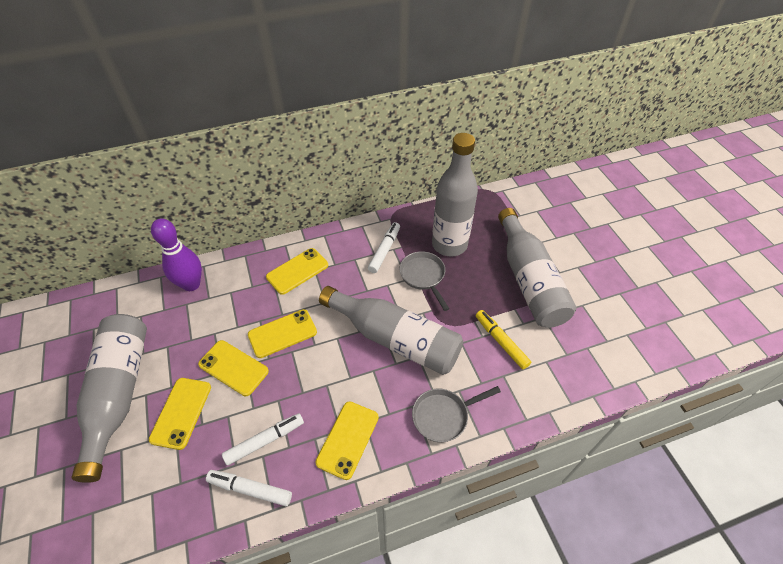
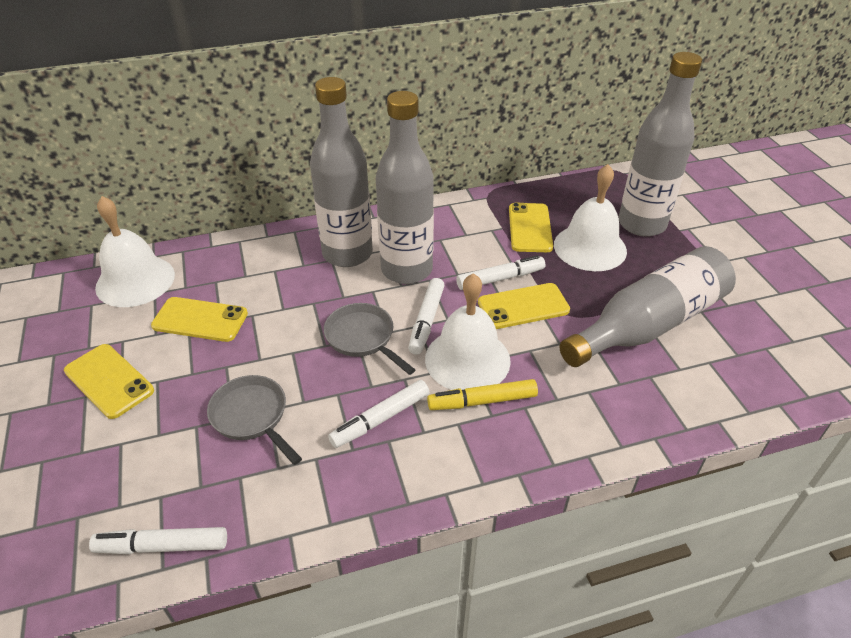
purple bowling pin: 1 -> 0
white bell: 0 -> 3
white marker: 3 -> 4
yellow phone: 5 -> 4

